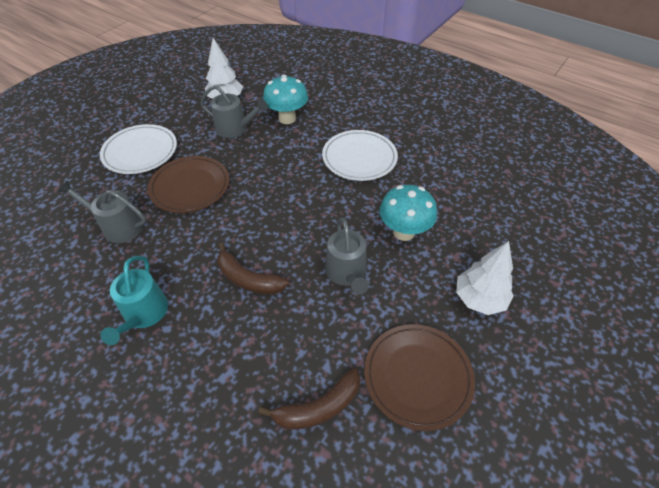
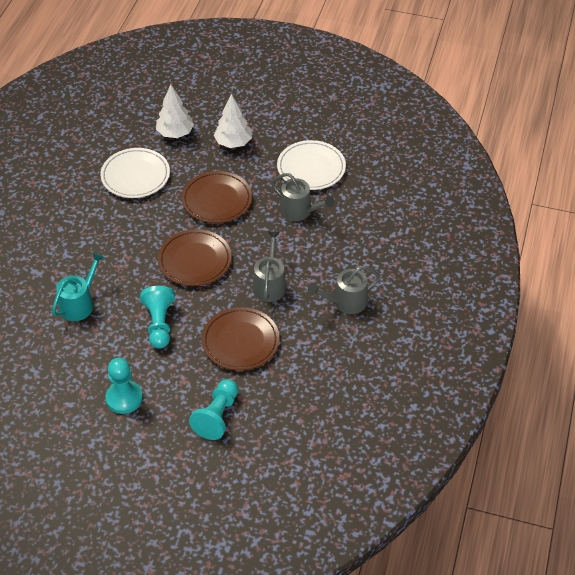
brown banana: 2 -> 0
brown plate: 2 -> 3
turquoise mushroom: 2 -> 0
turquoise pawn: 0 -> 3

